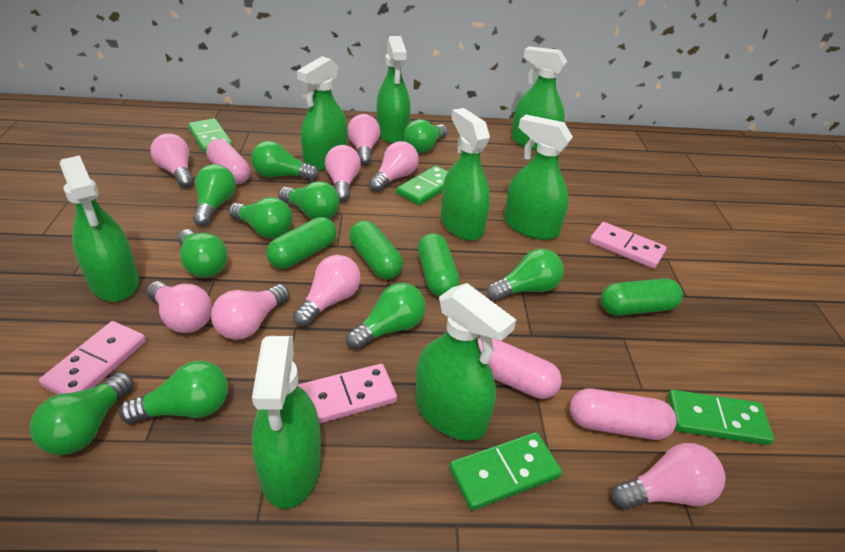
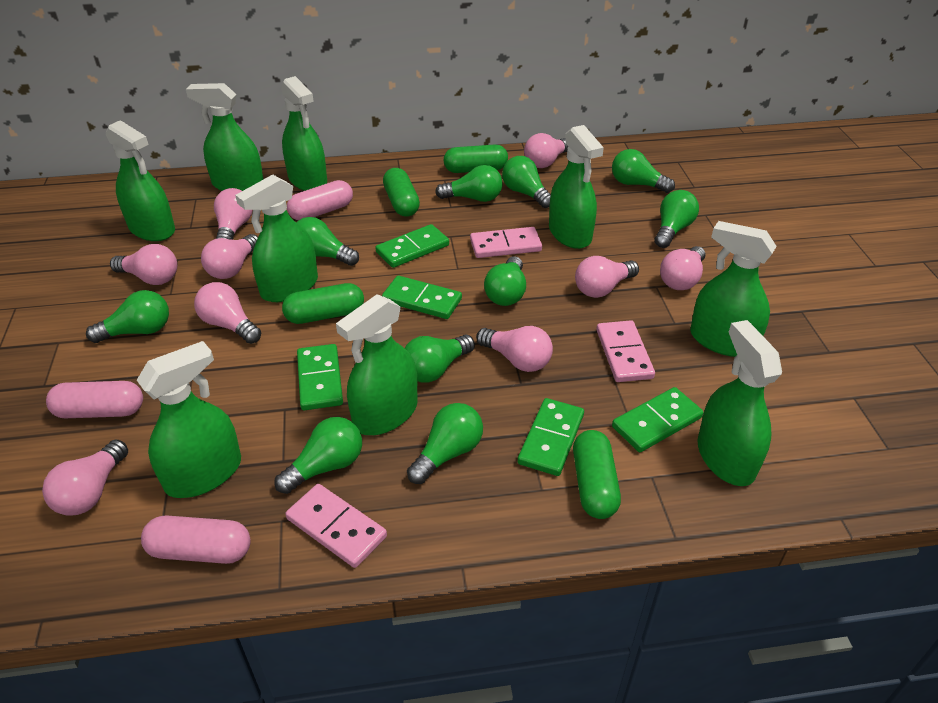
green domino: 4 -> 5
green spray bottle: 8 -> 9
pink light bulb: 8 -> 9

